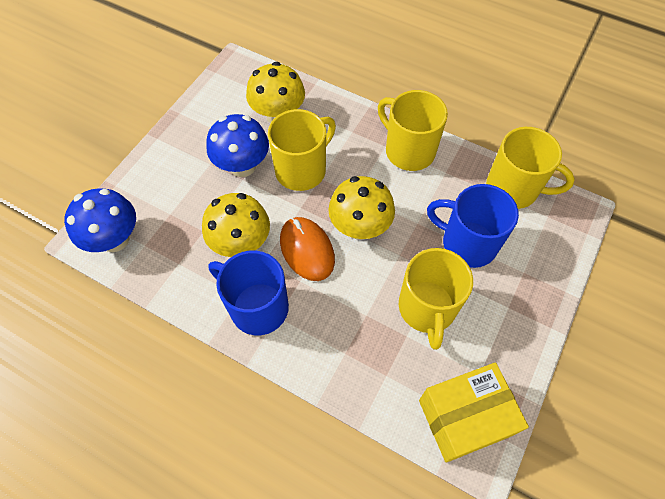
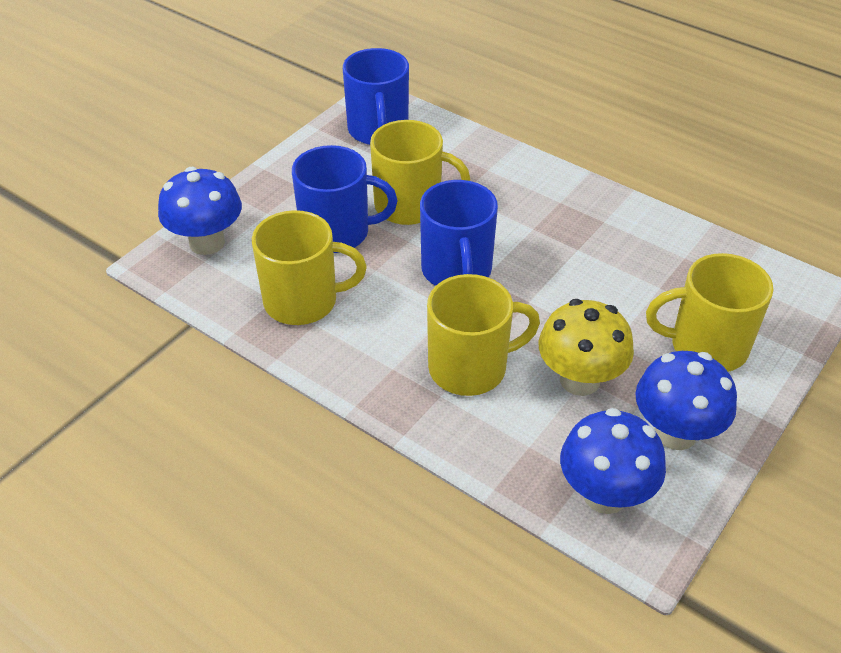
blue mug: 2 -> 3
blue mushroom: 2 -> 3
orange mouse: 1 -> 0
yellow box: 1 -> 0
yellow mushroom: 3 -> 1

